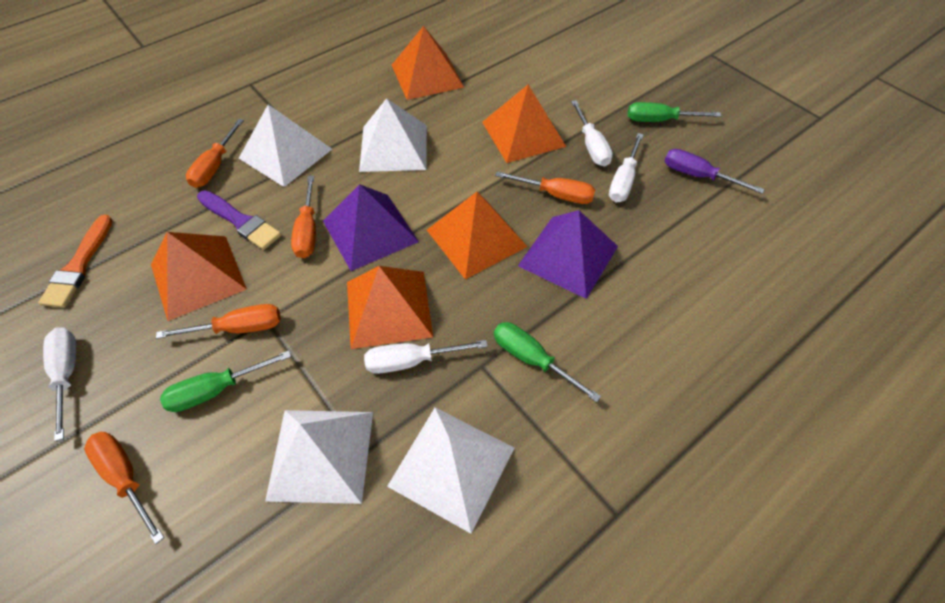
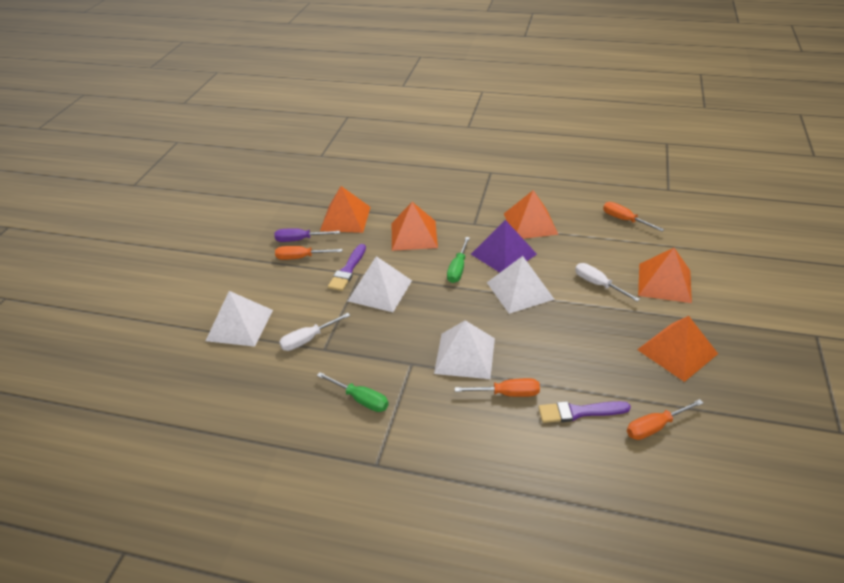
green screwdriver: 3 -> 2
orange brush: 1 -> 0
orange screwdriver: 5 -> 4
purple brush: 1 -> 2
purple pyramid: 2 -> 1
white screwdriver: 4 -> 2

